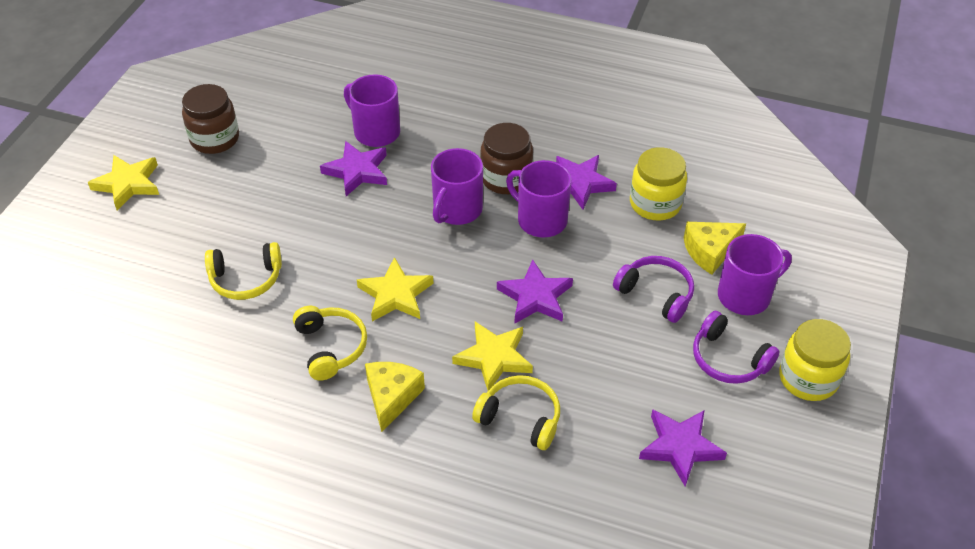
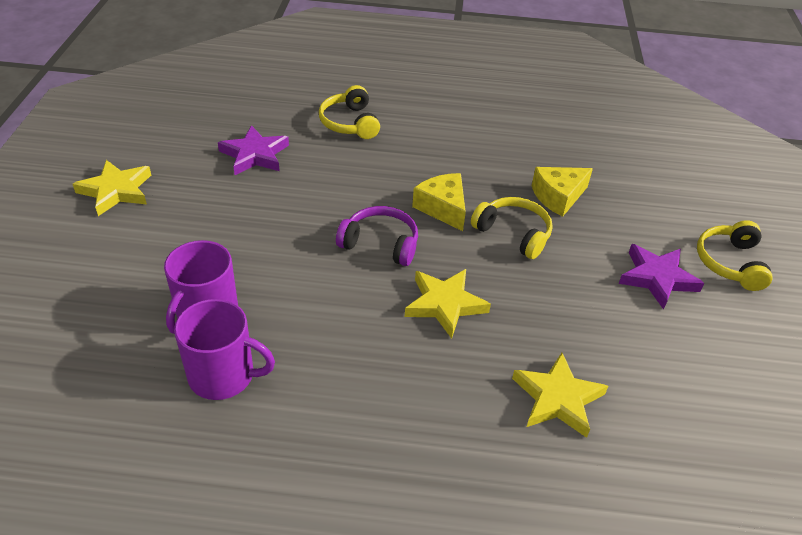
brown jar: 2 -> 0
purple headphones: 2 -> 1
purple mug: 4 -> 2
purple star: 4 -> 2
yellow jar: 2 -> 0

